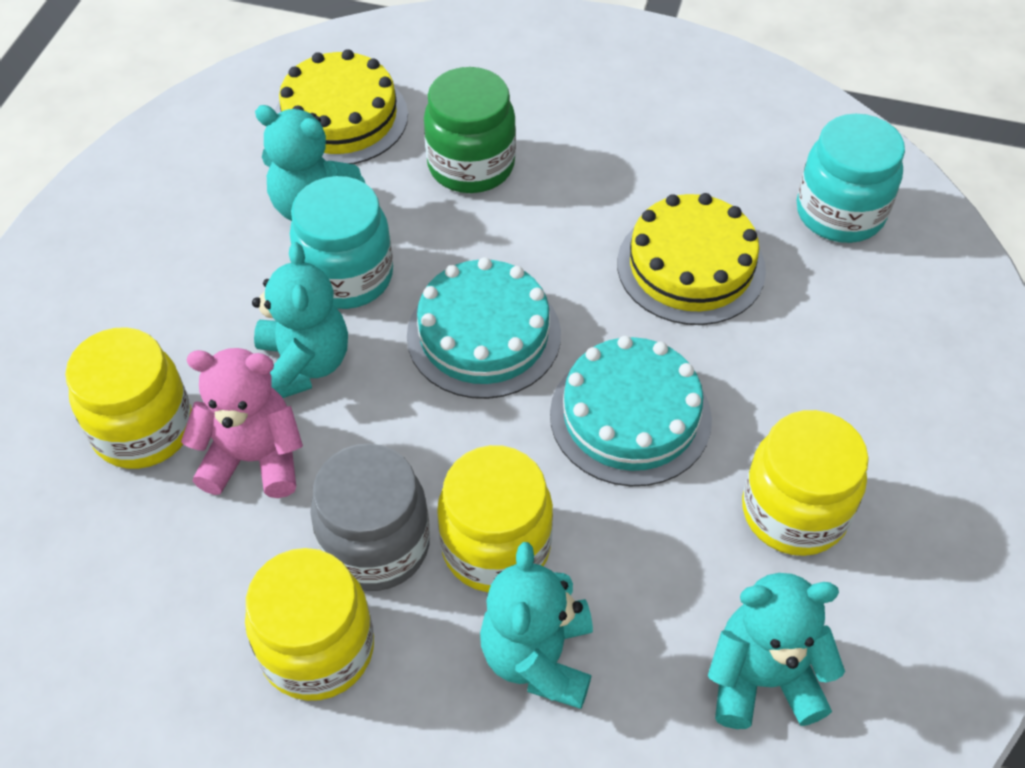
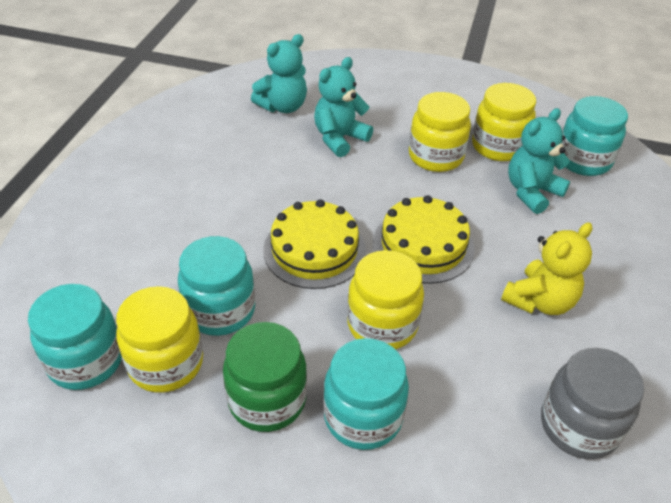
pink teddy bear: 1 -> 0
turquoise cake: 2 -> 0
turquoise jar: 2 -> 4
turquoise teddy bear: 4 -> 3
yellow teddy bear: 0 -> 1

